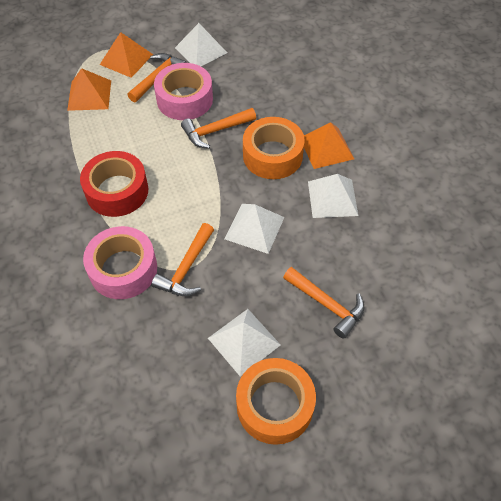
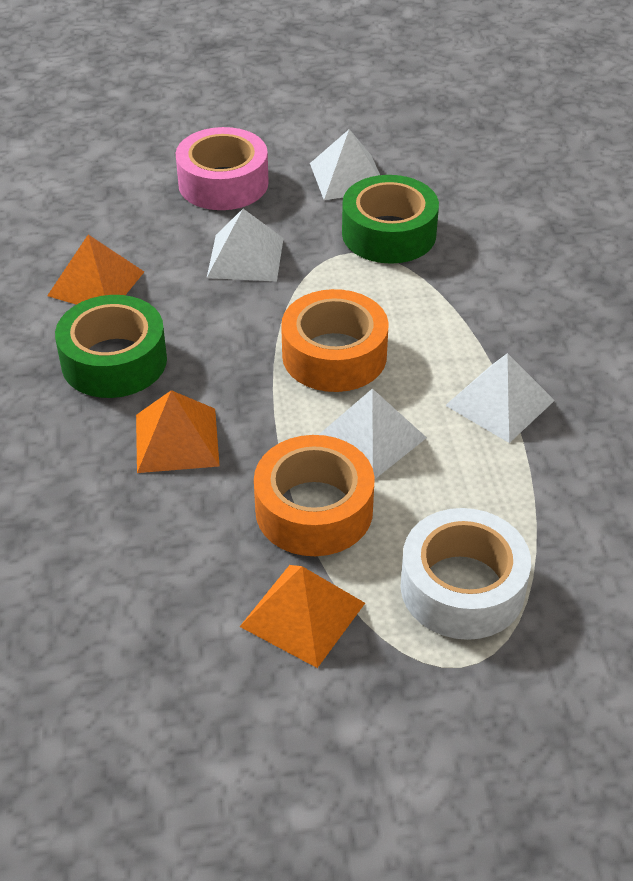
green tape: 0 -> 2
orange hammer: 4 -> 0
pink tape: 2 -> 1
red tape: 1 -> 0
white tape: 0 -> 1

